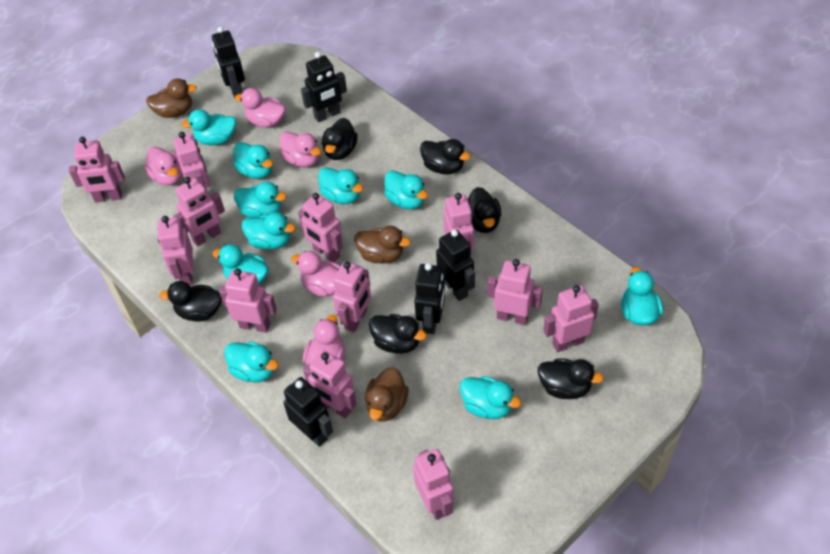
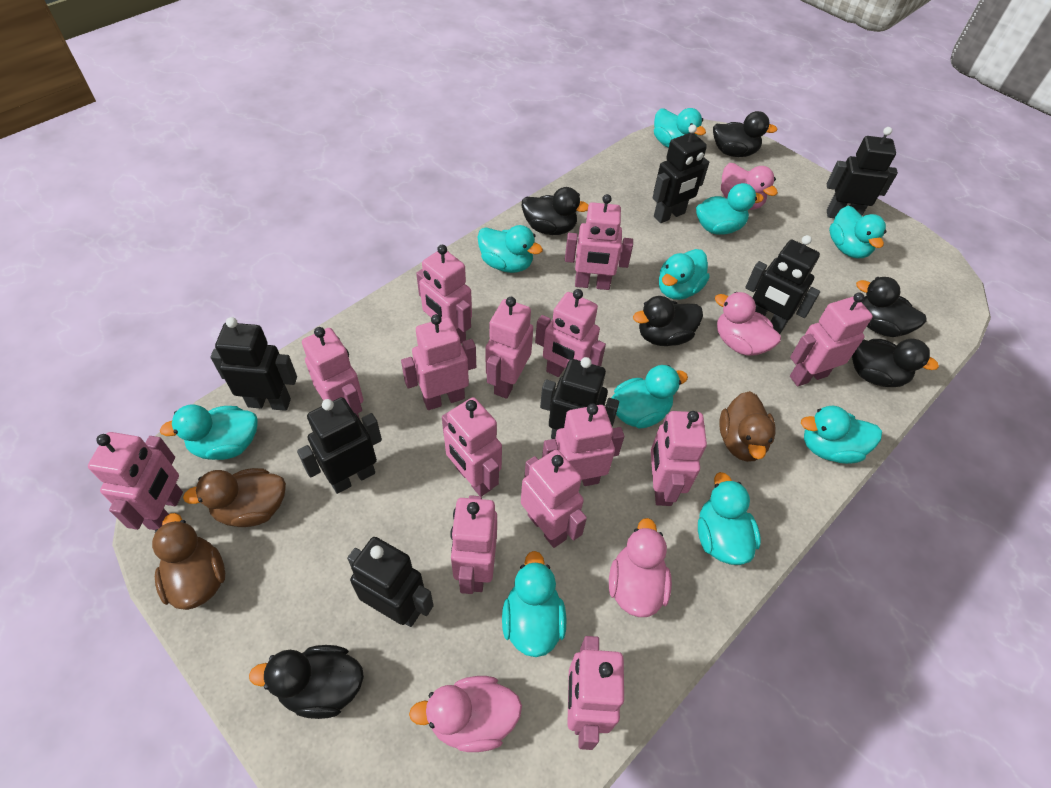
black robot: 5 -> 7
pink duck: 5 -> 4
pink robot: 12 -> 14

